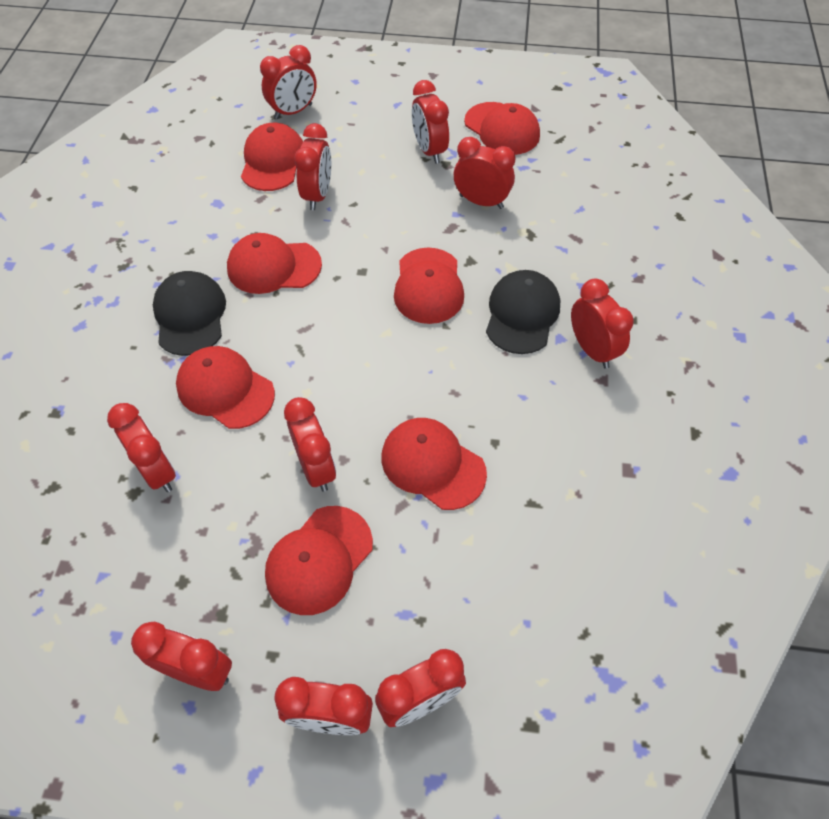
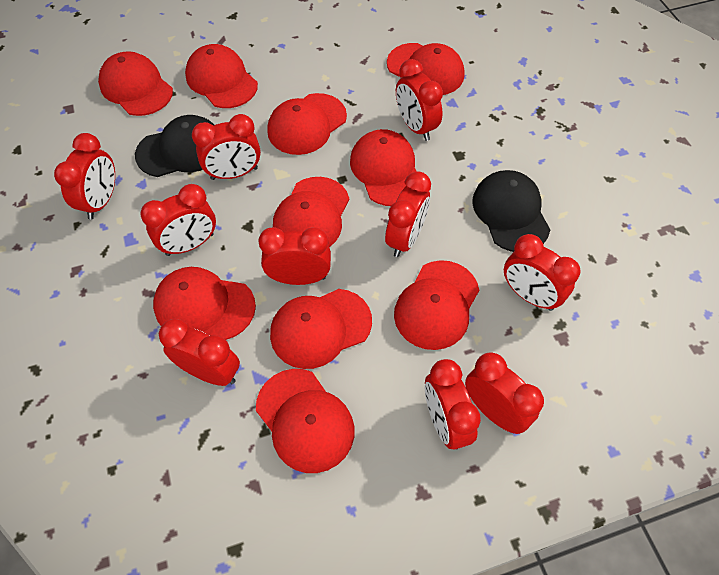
red cap: 7 -> 10

